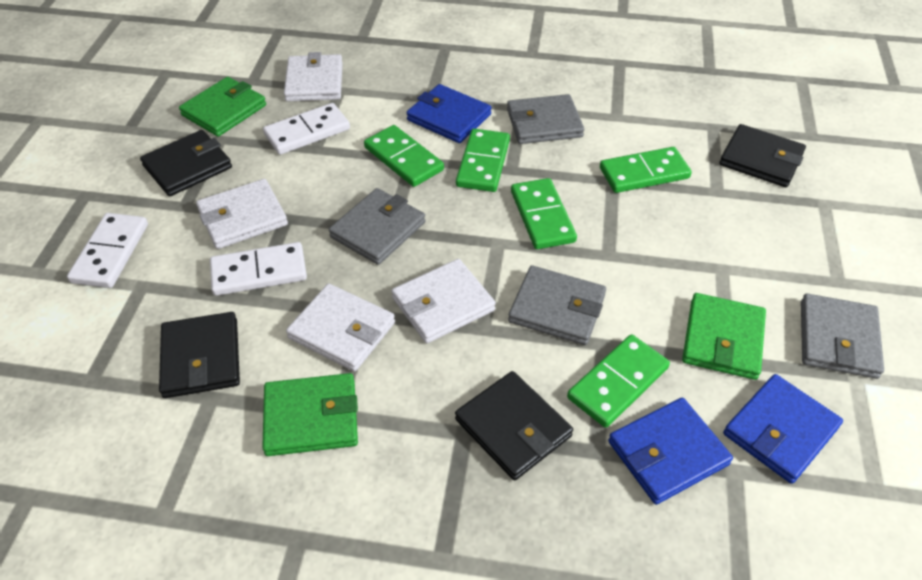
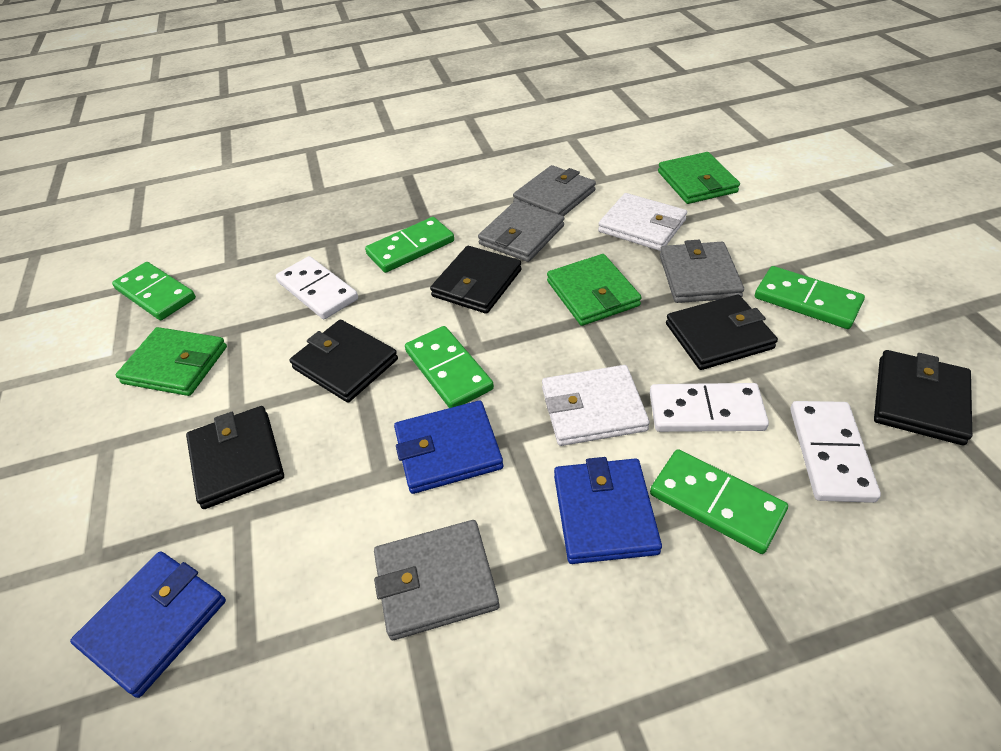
black wallet: 4 -> 5
white wallet: 4 -> 2

